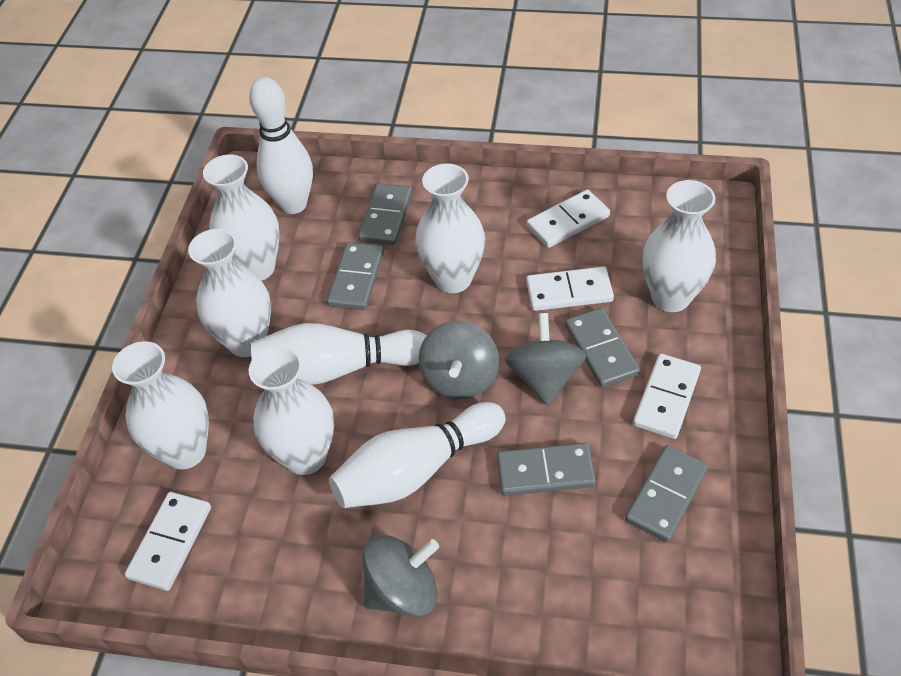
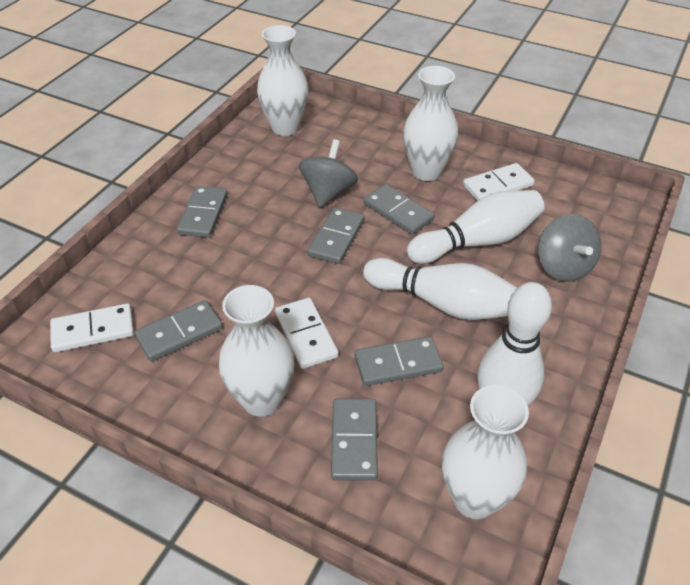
grey domino: 5 -> 6
grey spinning top: 3 -> 2
white domino: 4 -> 3
white vase: 6 -> 4

